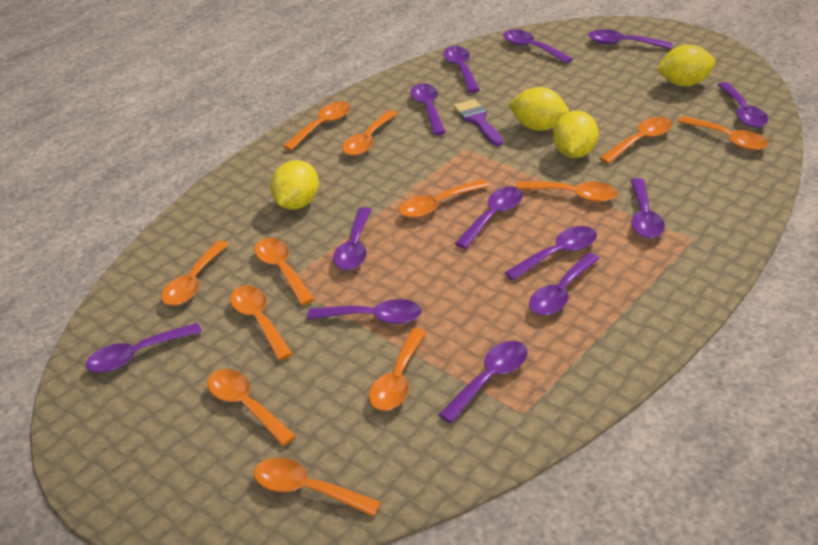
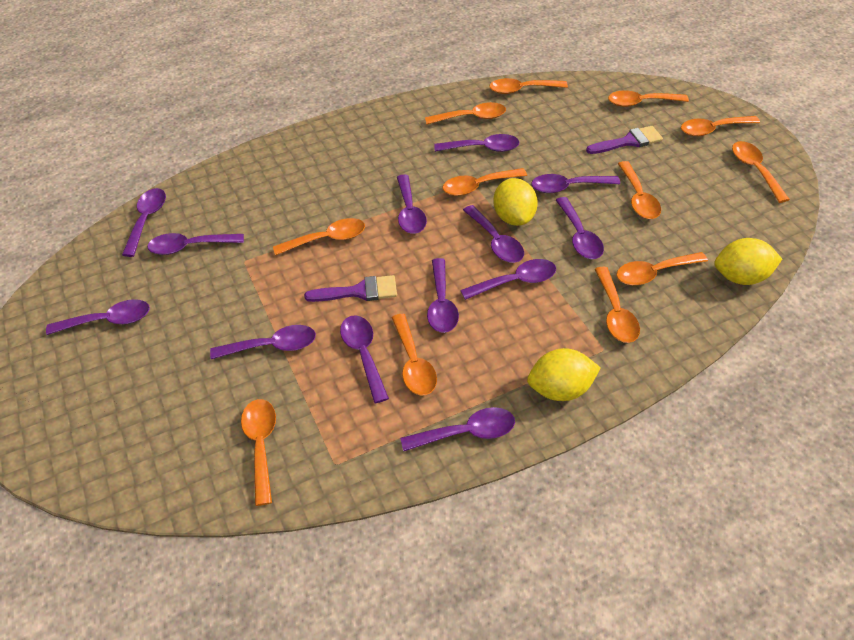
purple brush: 1 -> 2
yellow lemon: 4 -> 3

